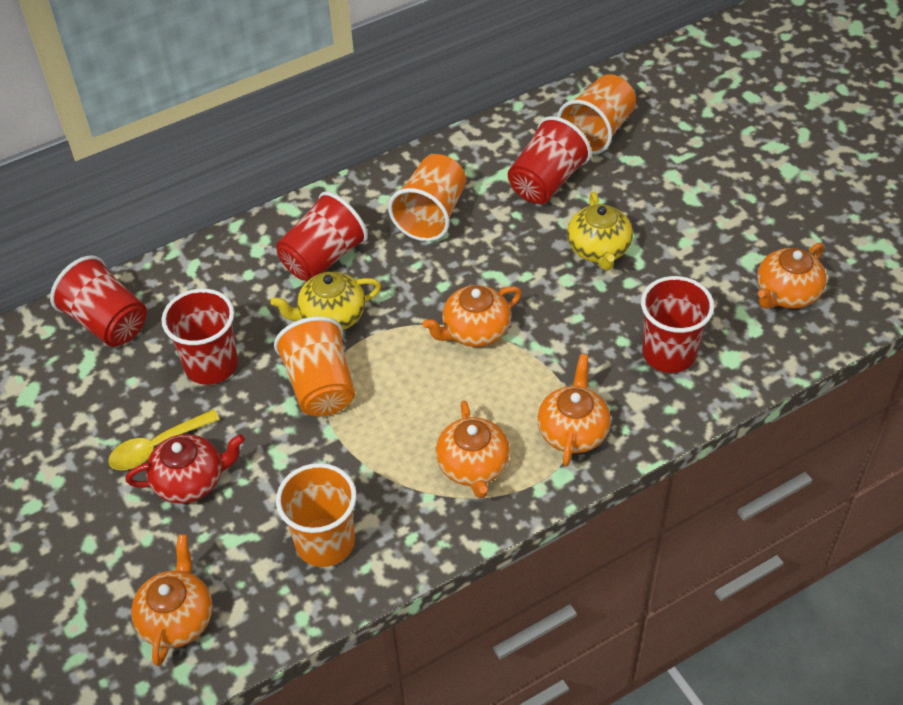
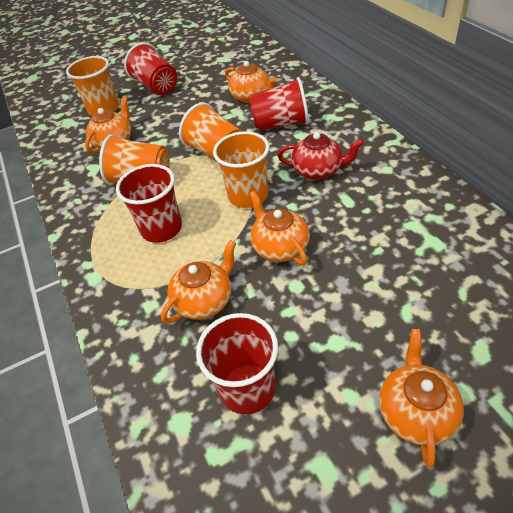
red cup: 5 -> 4
yellow spoon: 1 -> 0
yellow teapot: 2 -> 0

